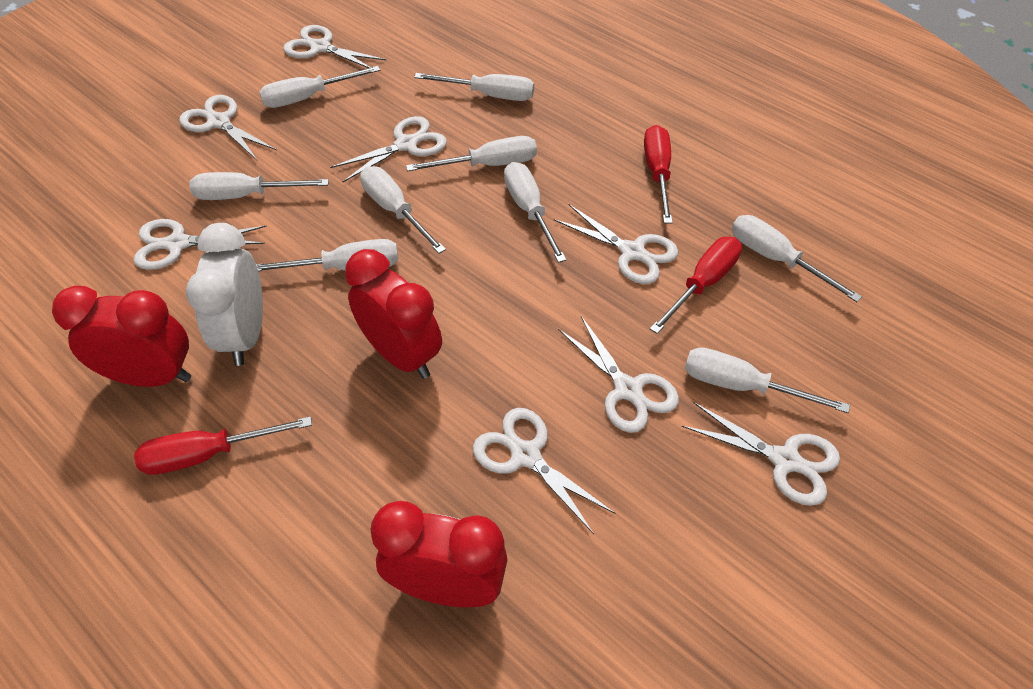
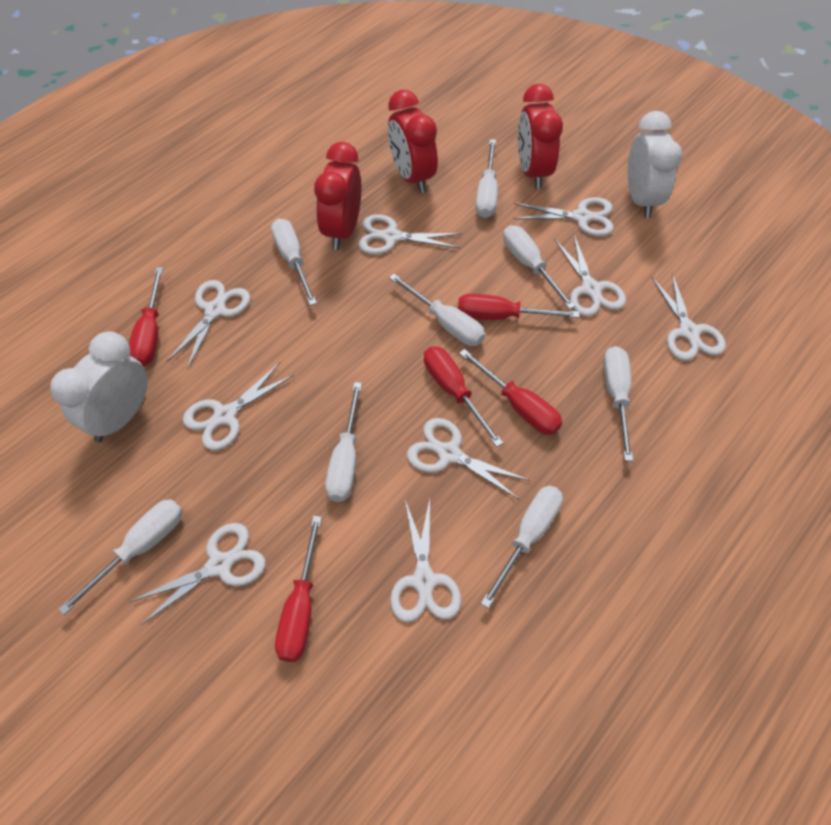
red screwdriver: 3 -> 5
white clock: 1 -> 2
white scissors: 8 -> 9
white screwdriver: 9 -> 8

